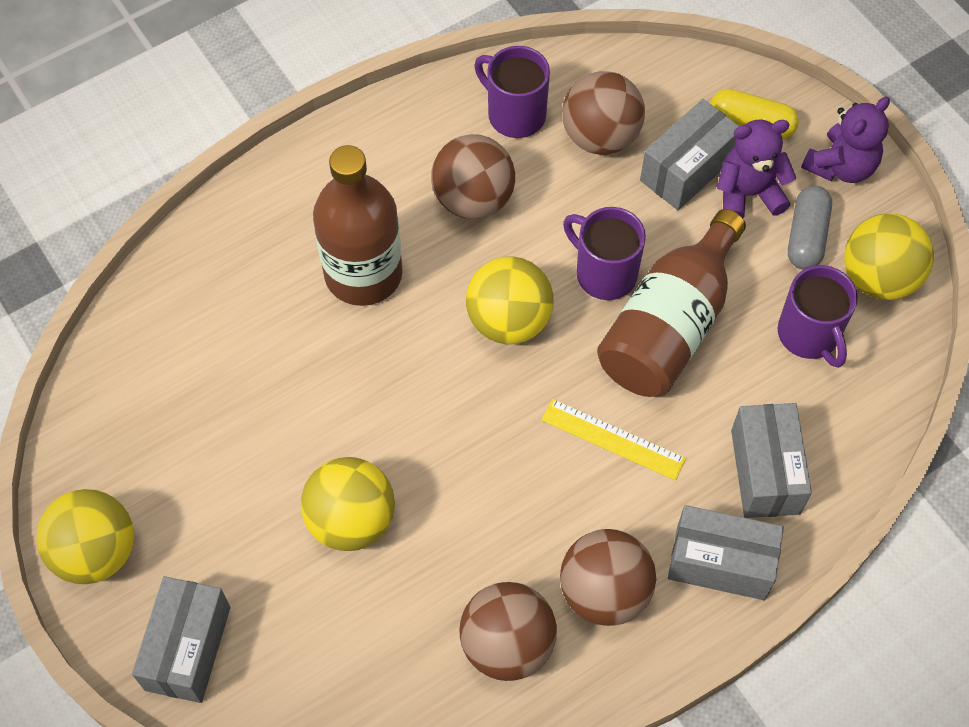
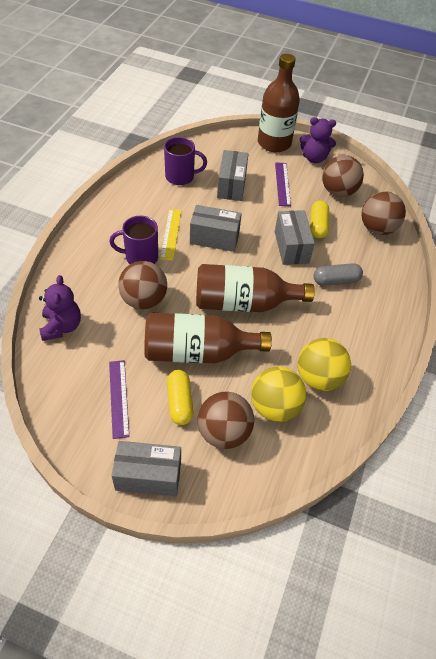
brown bottle: 2 -> 3
purple mug: 3 -> 2
purple ruler: 0 -> 2
yellow ball: 4 -> 2
yellow capsule: 1 -> 2

